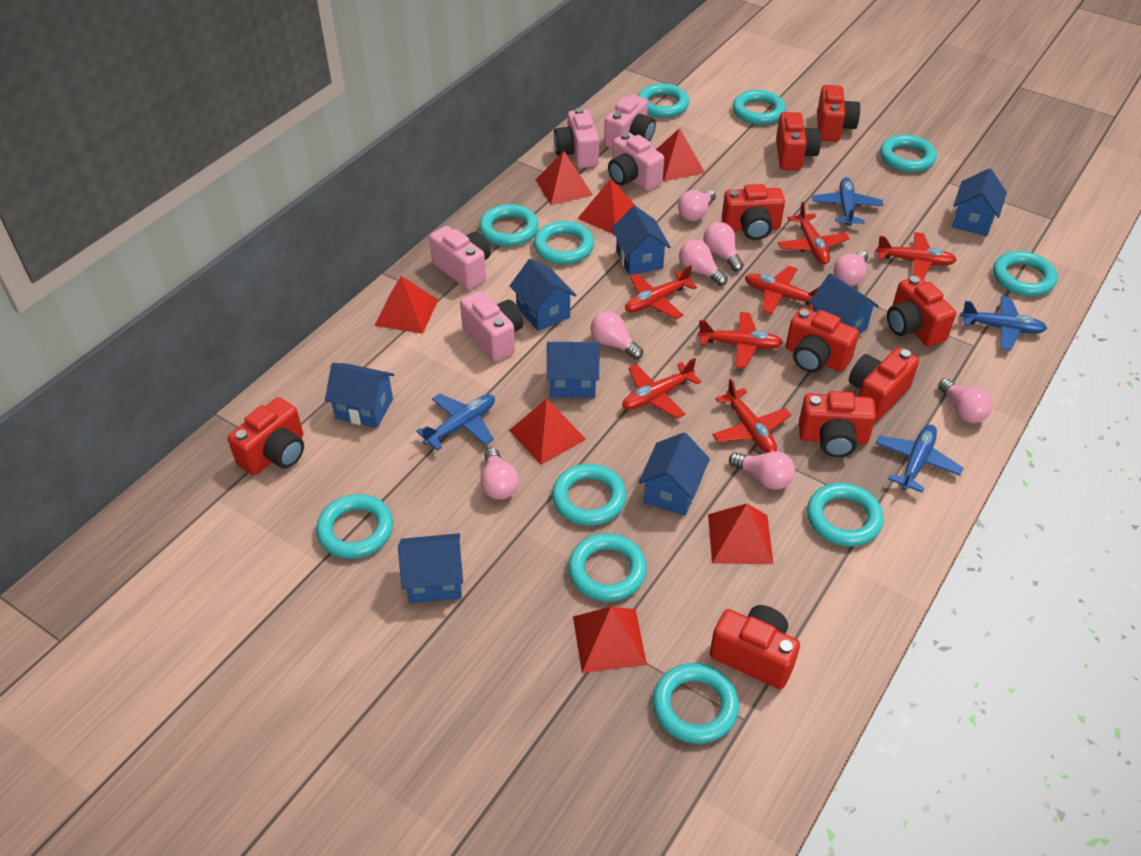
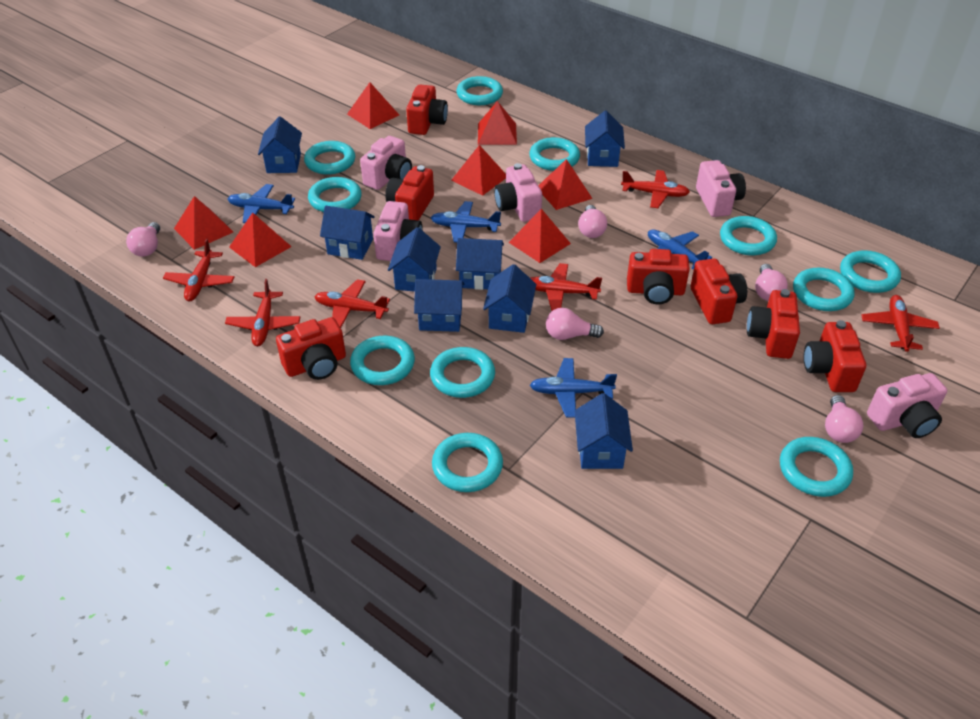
pink light bulb: 8 -> 5
red camera: 9 -> 7
red plane: 7 -> 6

